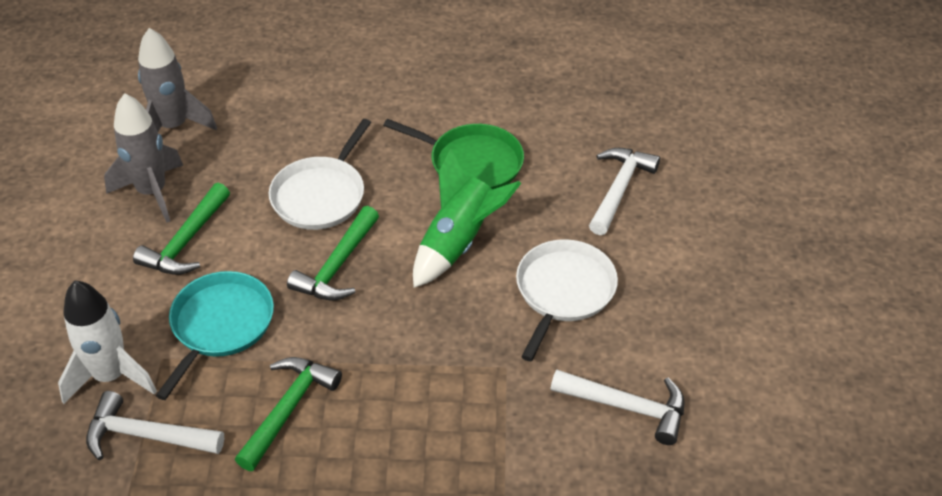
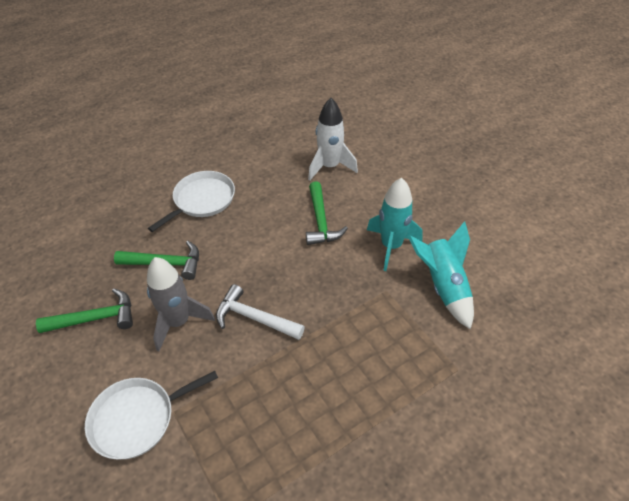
green pan: 1 -> 0
green rocket: 1 -> 0
grey rocket: 2 -> 1
turquoise pan: 1 -> 0
turquoise rocket: 0 -> 2
white hammer: 3 -> 1

